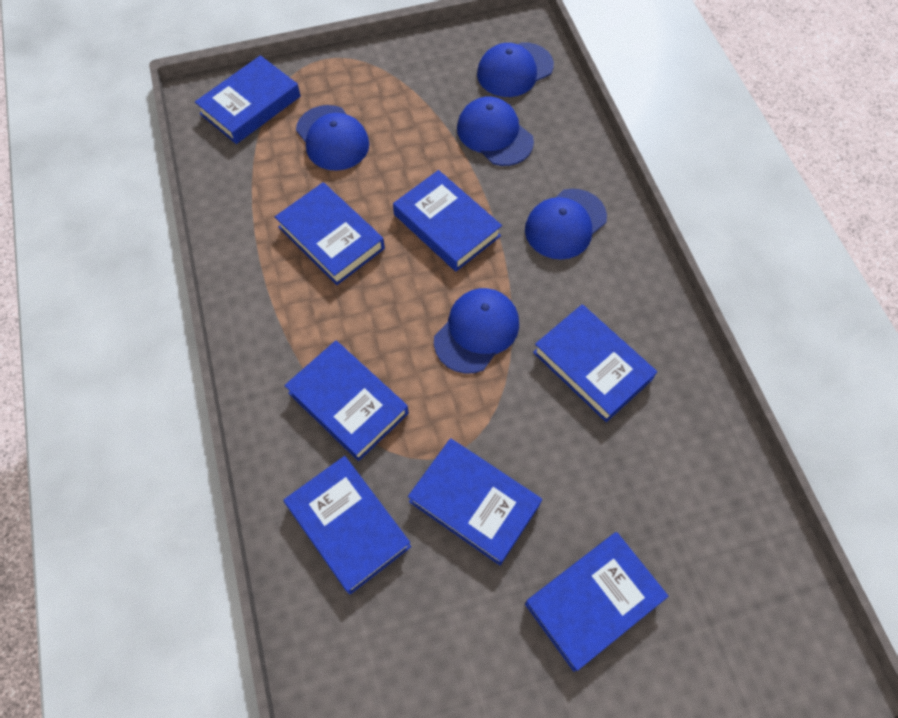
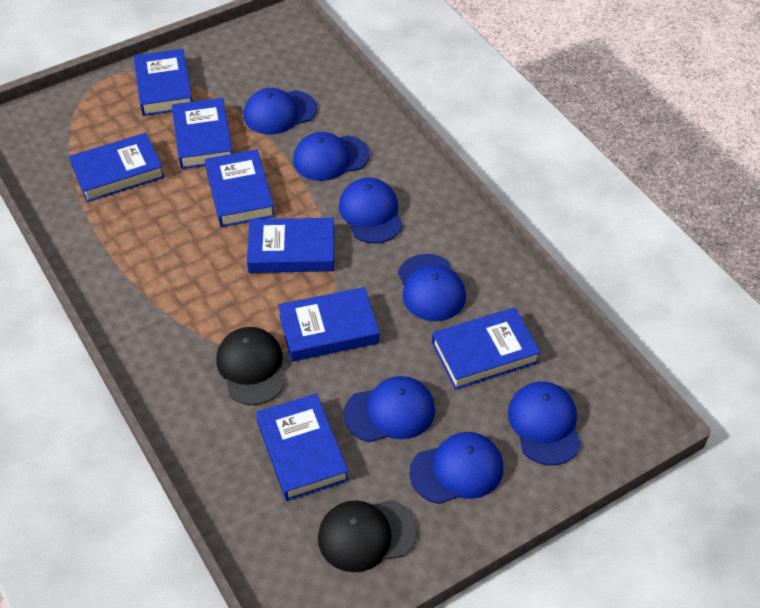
black cap: 0 -> 2
blue cap: 5 -> 7

